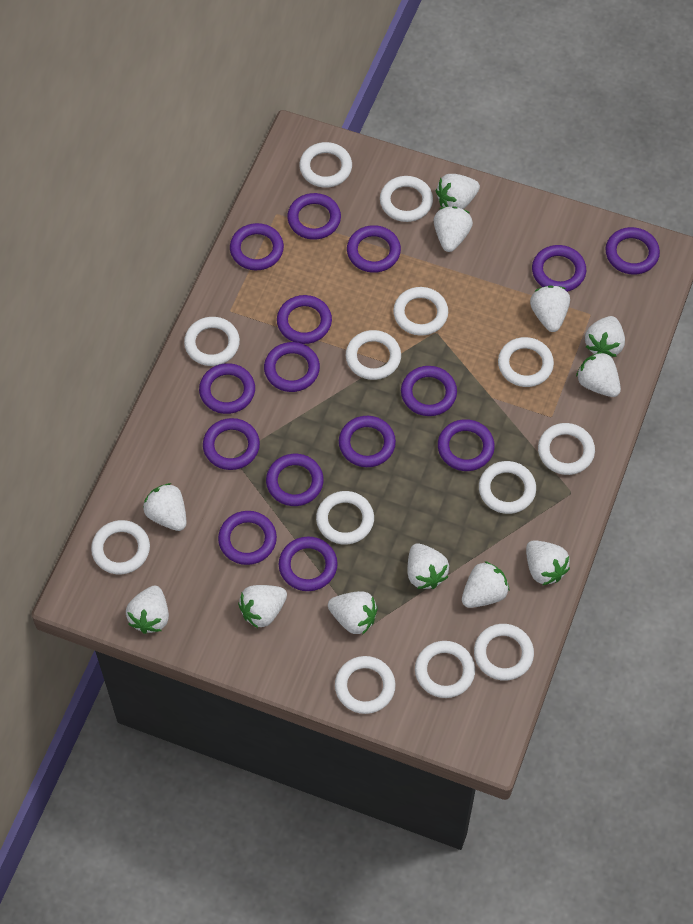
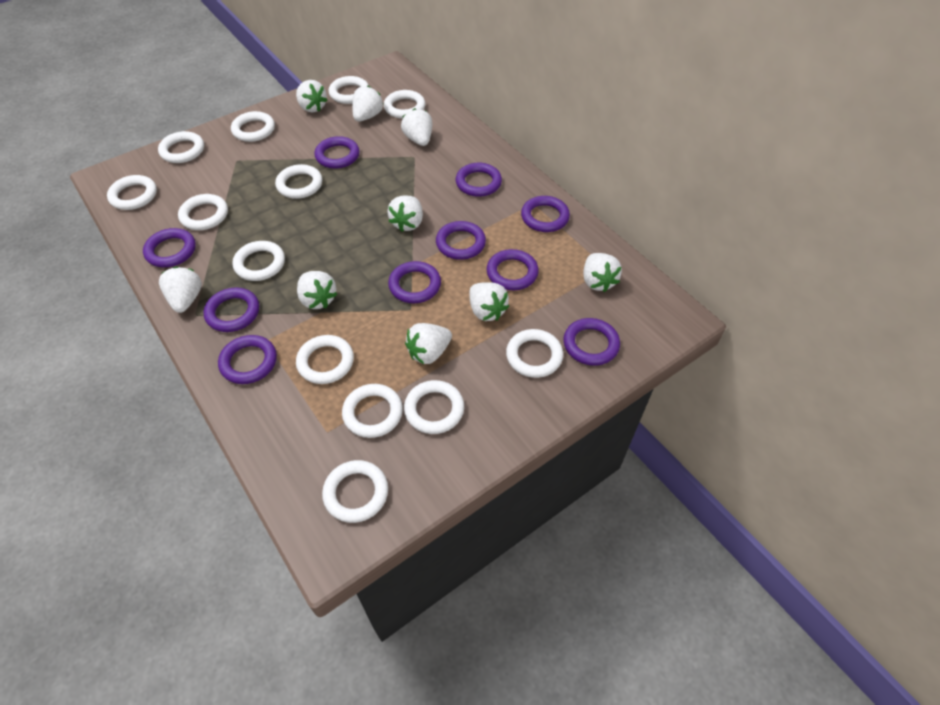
purple ring: 15 -> 10
white strawberry: 12 -> 9

